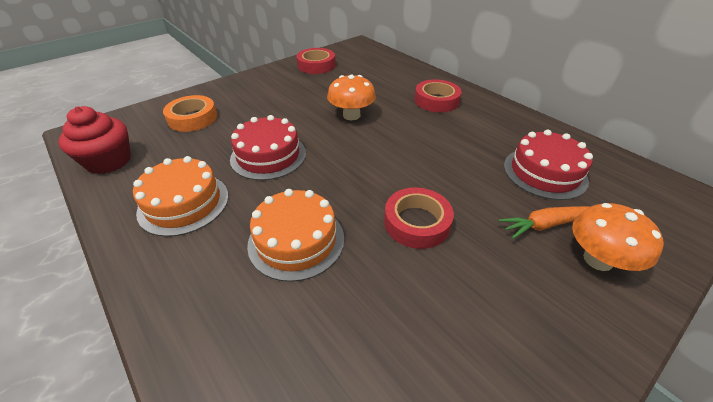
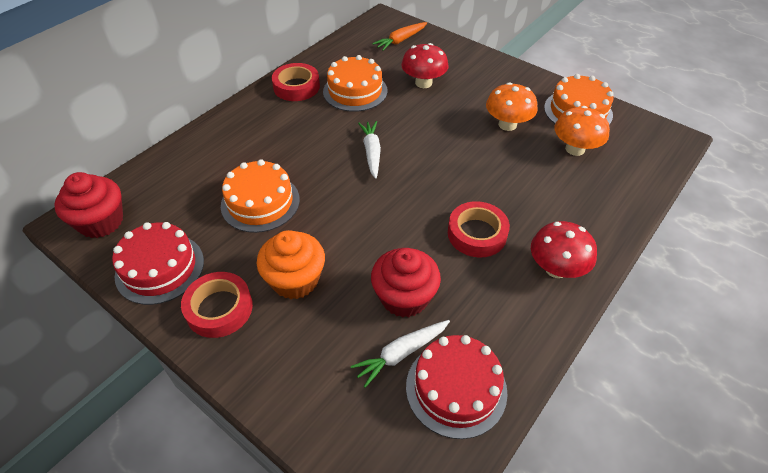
orange cake: 2 -> 3
orange cupcake: 0 -> 1
orange tape: 1 -> 0
red cupcake: 1 -> 2
red mushroom: 0 -> 2
white carrot: 0 -> 2

